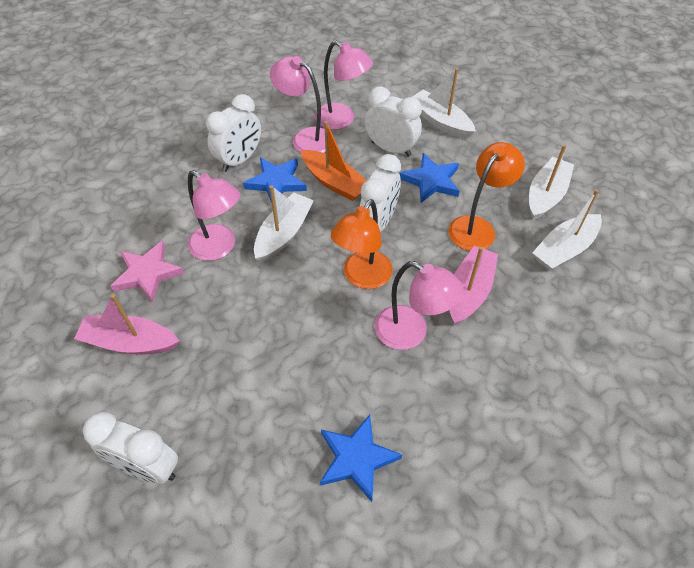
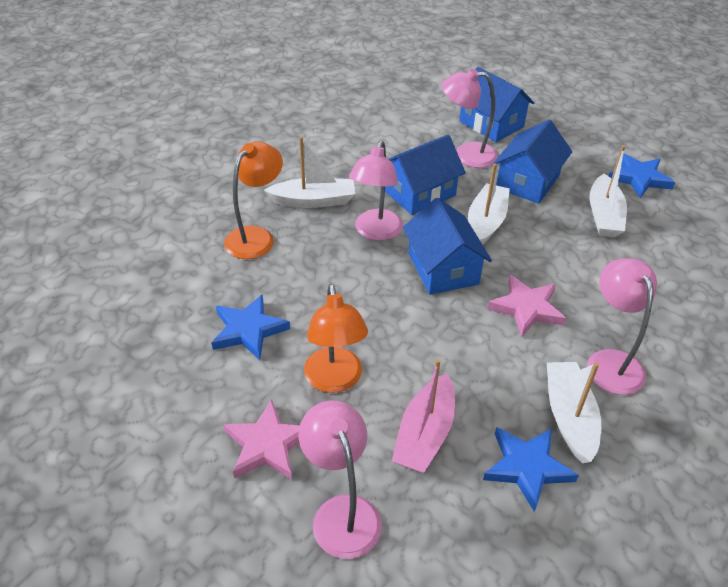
blue house: 0 -> 4
orange boat: 1 -> 0
pink boat: 2 -> 1
pink star: 1 -> 2
white clock: 4 -> 0

